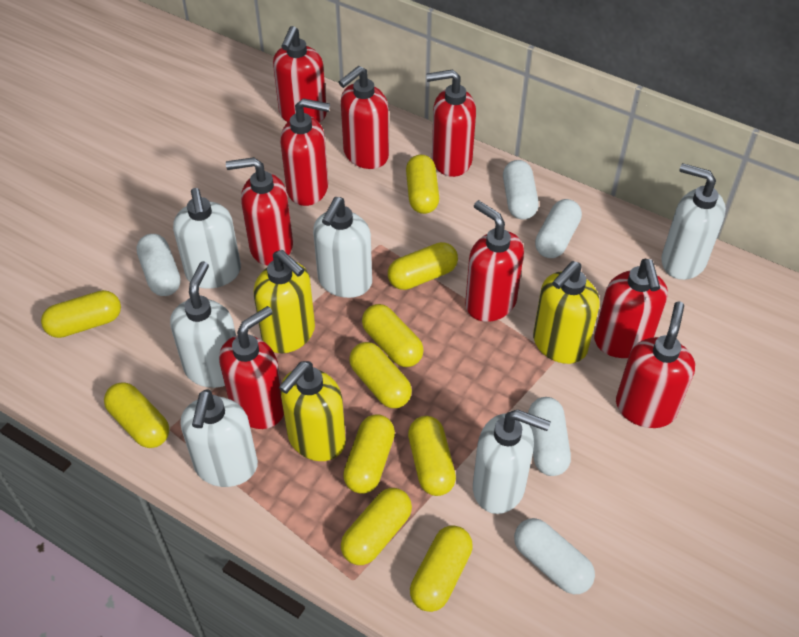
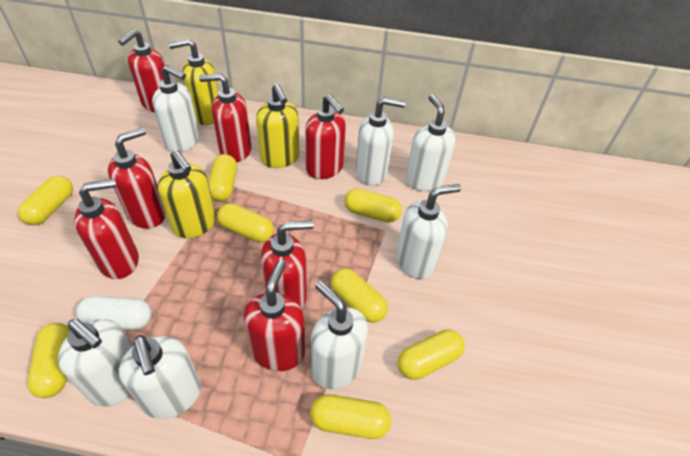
red soap dispenser: 9 -> 7
white capsule: 5 -> 1
white soap dispenser: 6 -> 7
yellow capsule: 10 -> 8

